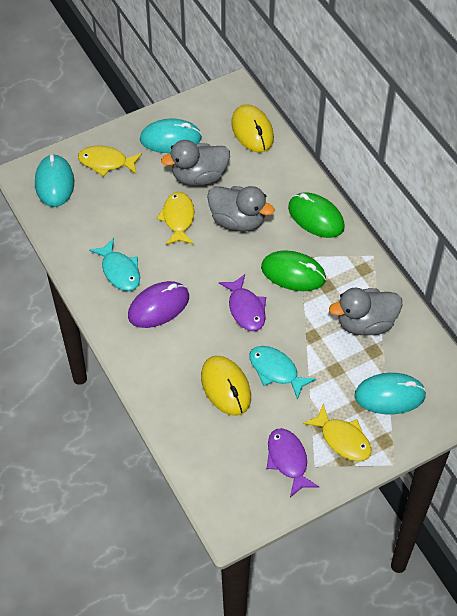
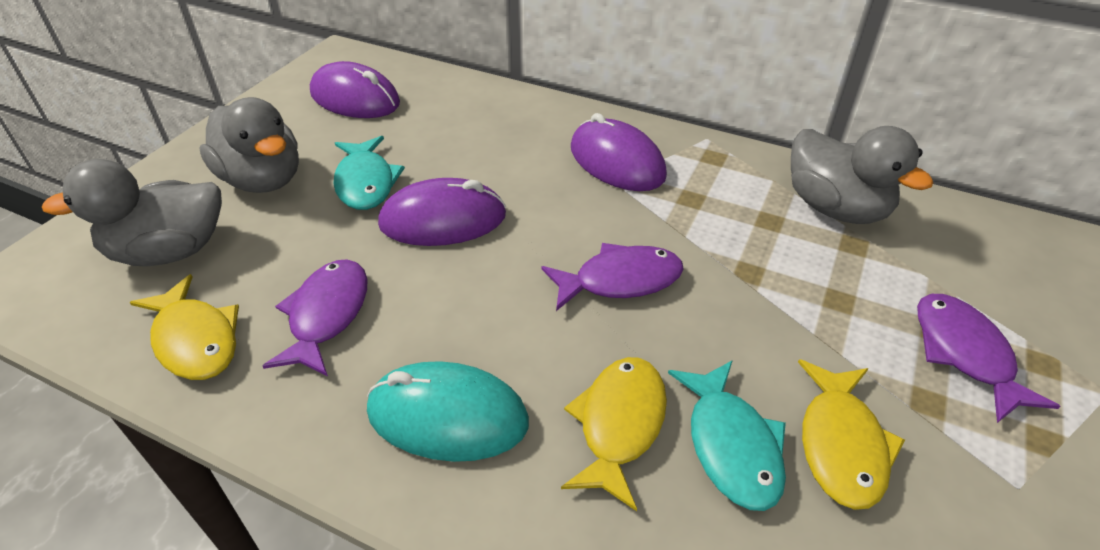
green mouse: 2 -> 0
purple fish: 2 -> 3
purple mouse: 1 -> 3
turquoise mouse: 3 -> 1
yellow mouse: 2 -> 0

